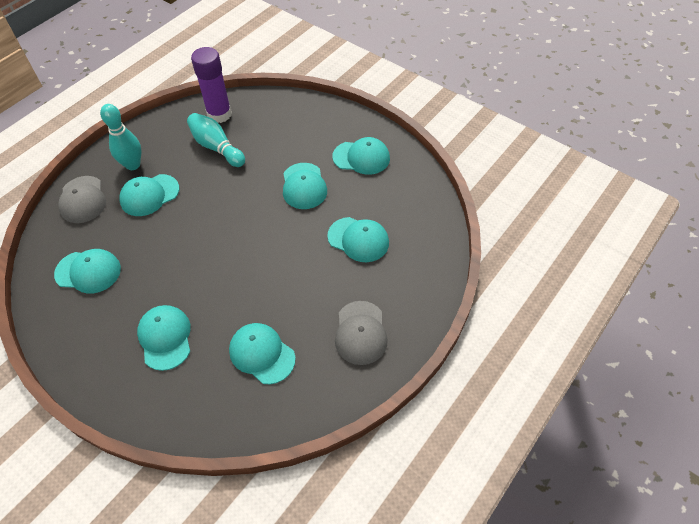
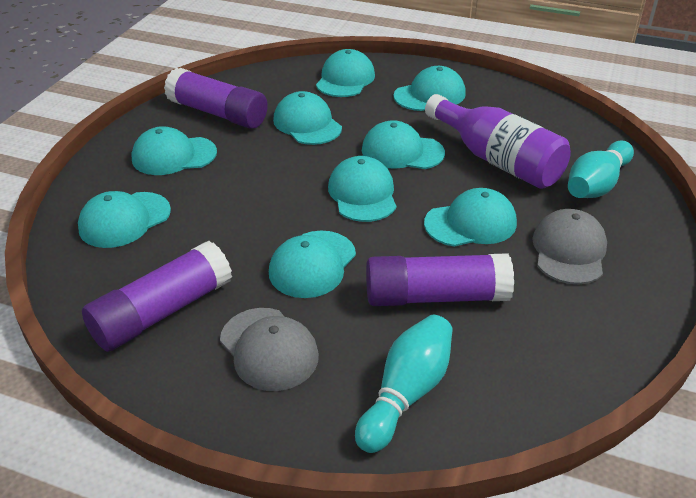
purple bottle: 0 -> 1
purple glue stick: 1 -> 3
turquoise cap: 7 -> 9

